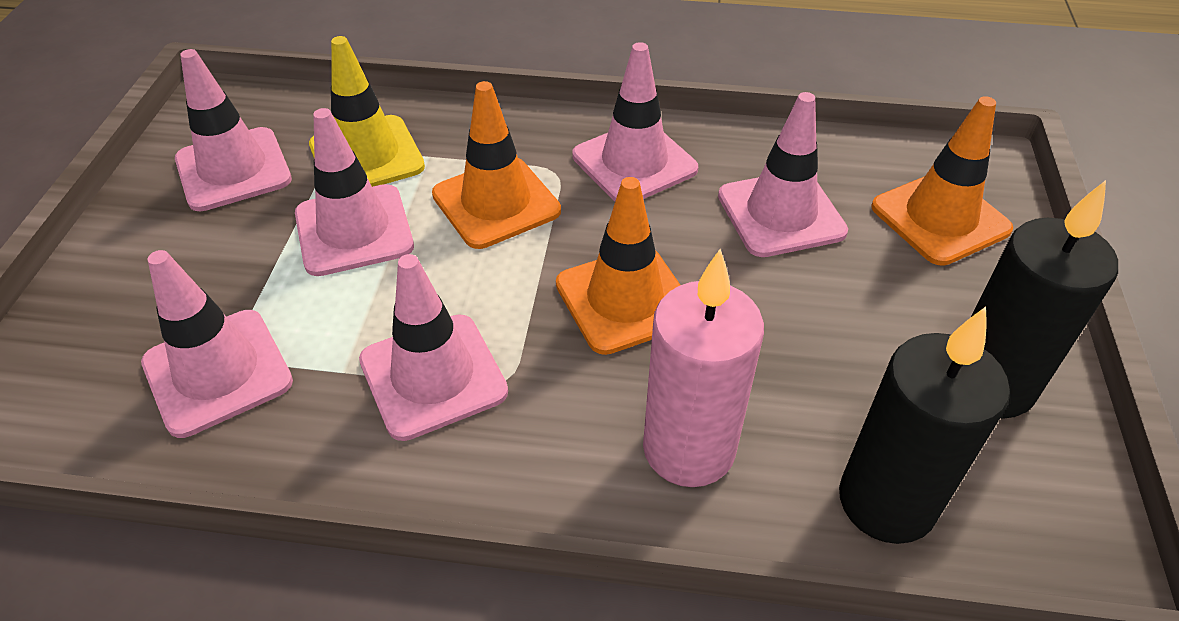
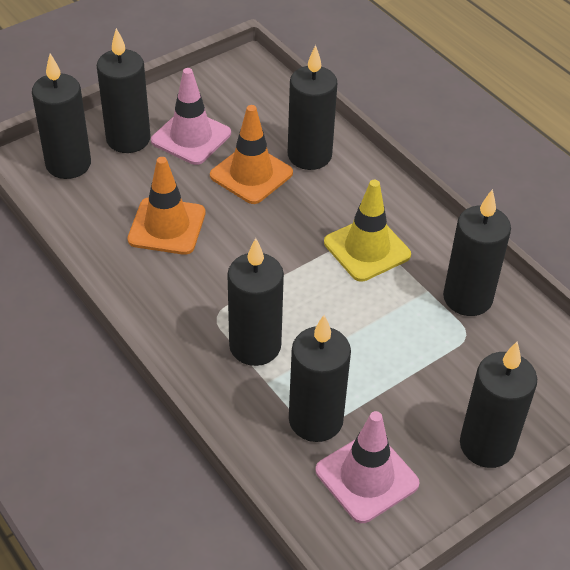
black candle: 2 -> 7
orange traffic cone: 3 -> 2
pink candle: 1 -> 0
pink traffic cone: 6 -> 2

